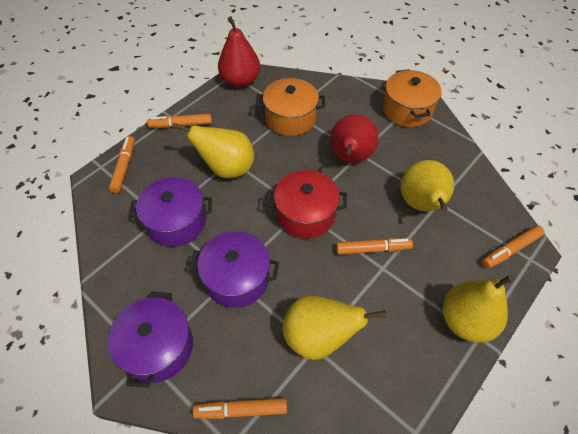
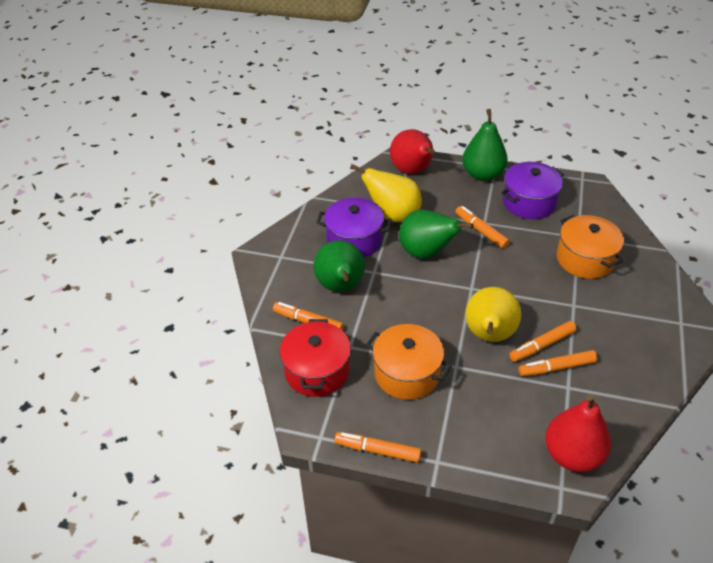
green pear: 0 -> 3
purple pot: 3 -> 2
yellow pear: 4 -> 2

